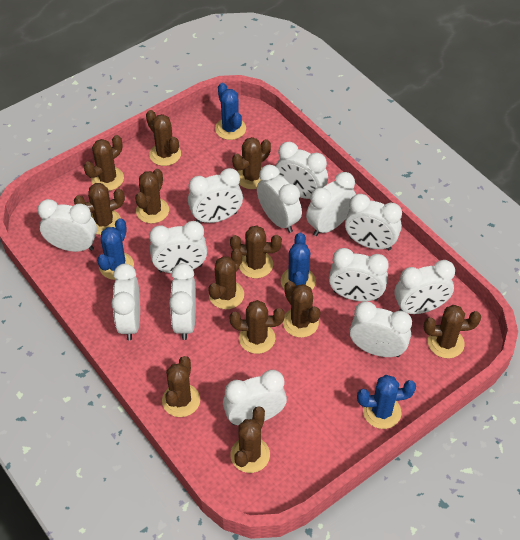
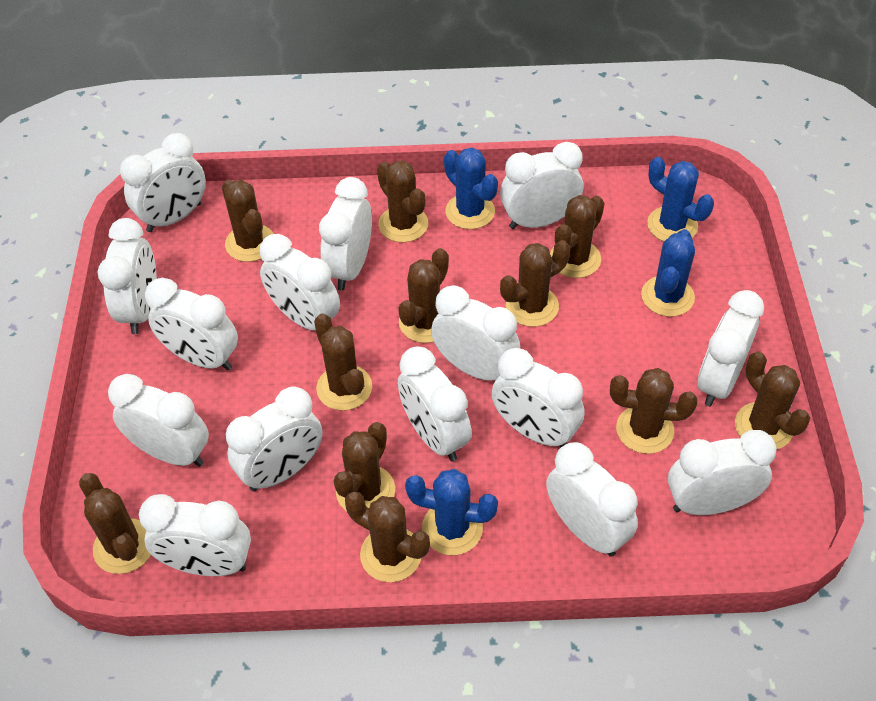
brown cactus: 12 -> 11
white clock: 13 -> 15

